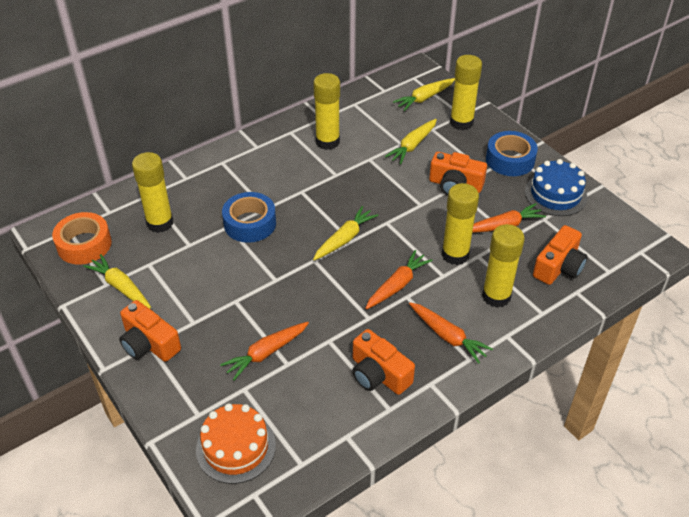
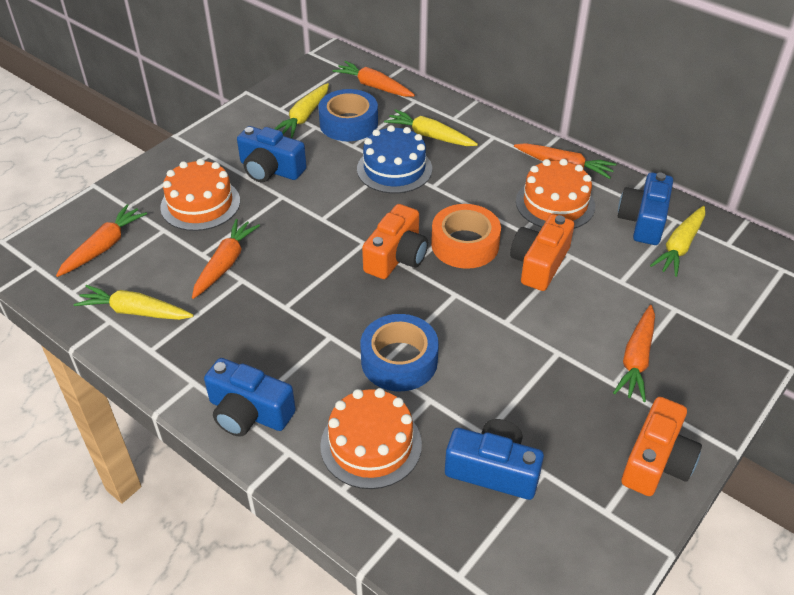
blue camera: 0 -> 4
orange cake: 1 -> 3
orange camera: 4 -> 3
orange carrot: 4 -> 5
yellow glue stick: 5 -> 0

